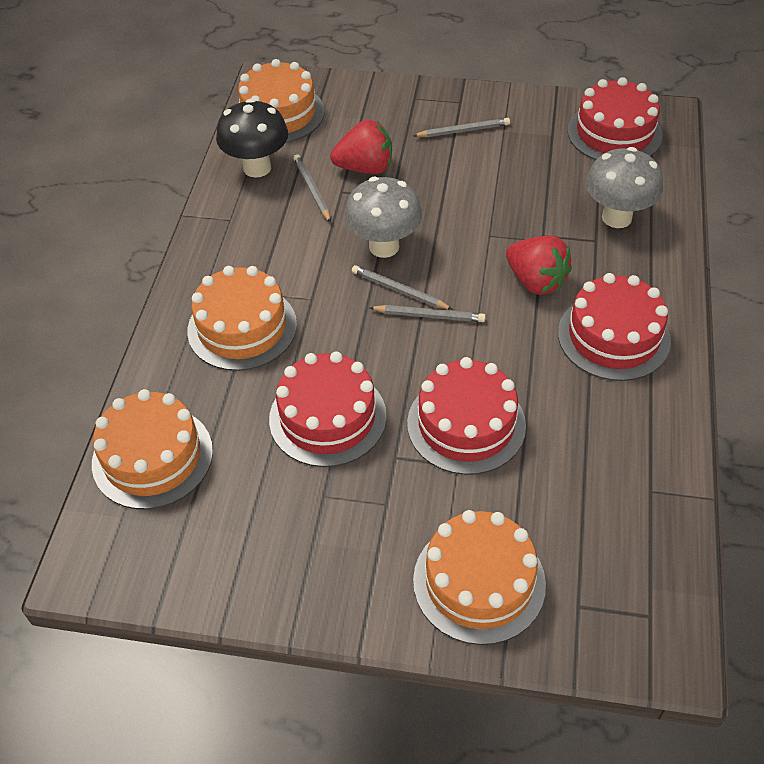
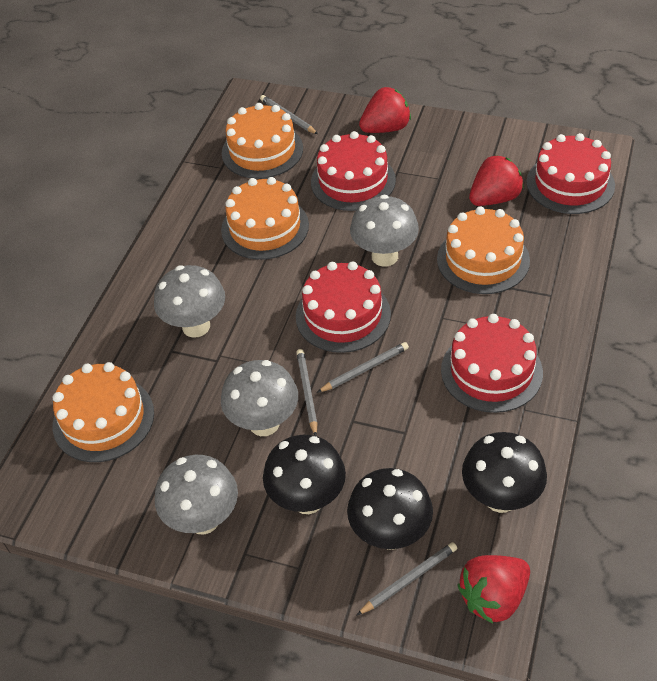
black mushroom: 1 -> 3
grey mushroom: 2 -> 4
red strawberry: 2 -> 3

